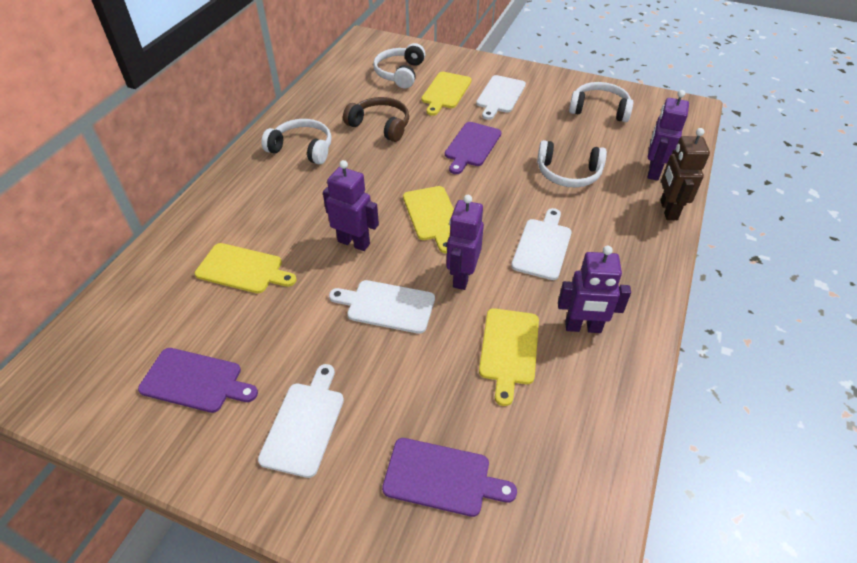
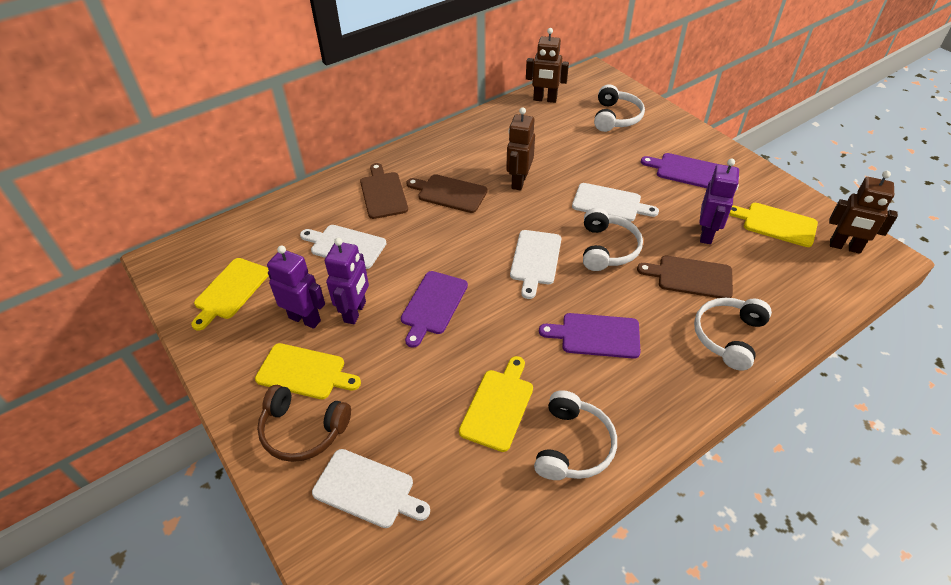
brown cutting board: 0 -> 3
brown robot: 1 -> 3
purple robot: 4 -> 3

